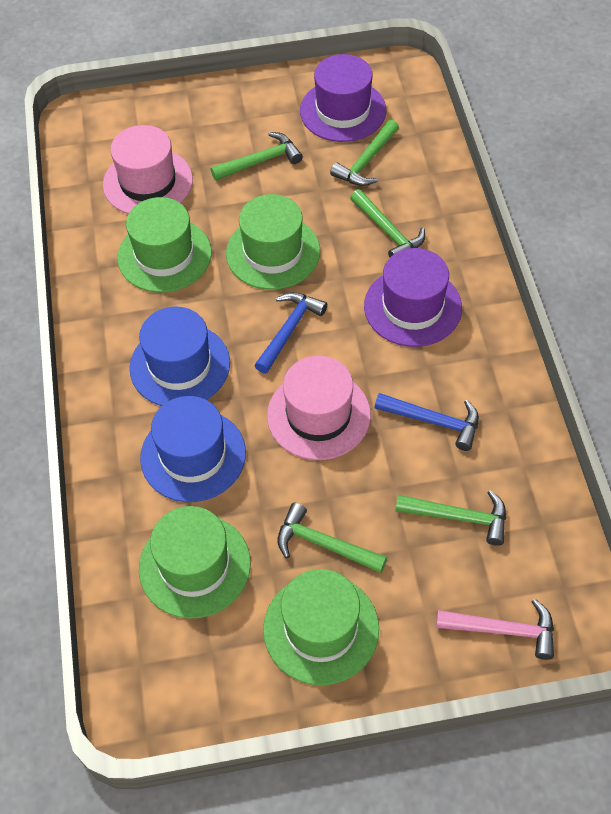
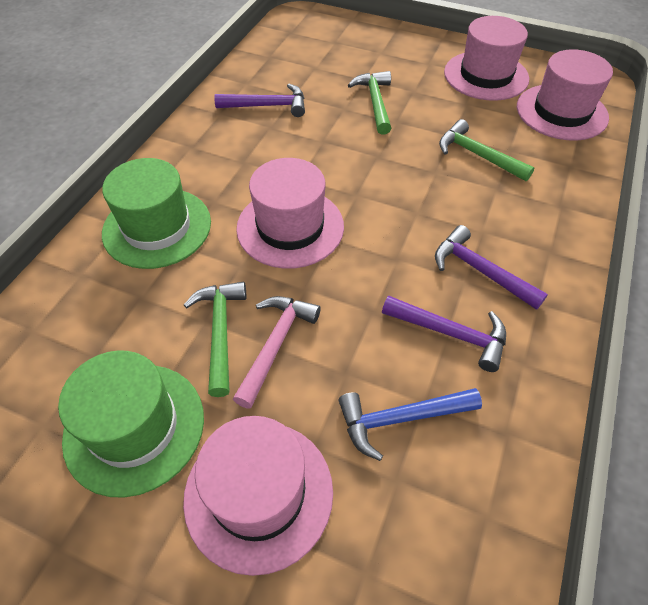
blue hammer: 2 -> 1
blue hat: 2 -> 0
green hammer: 5 -> 3
green hat: 4 -> 2
pink hat: 2 -> 4
purple hammer: 0 -> 3
purple hat: 2 -> 0

